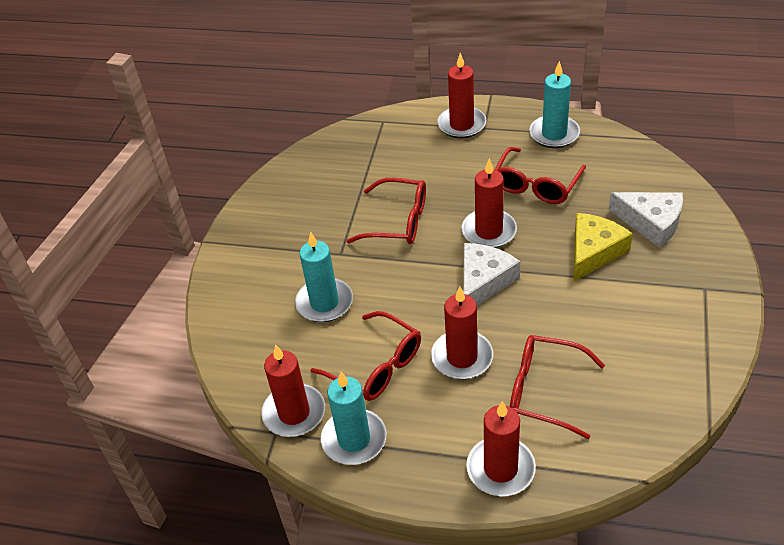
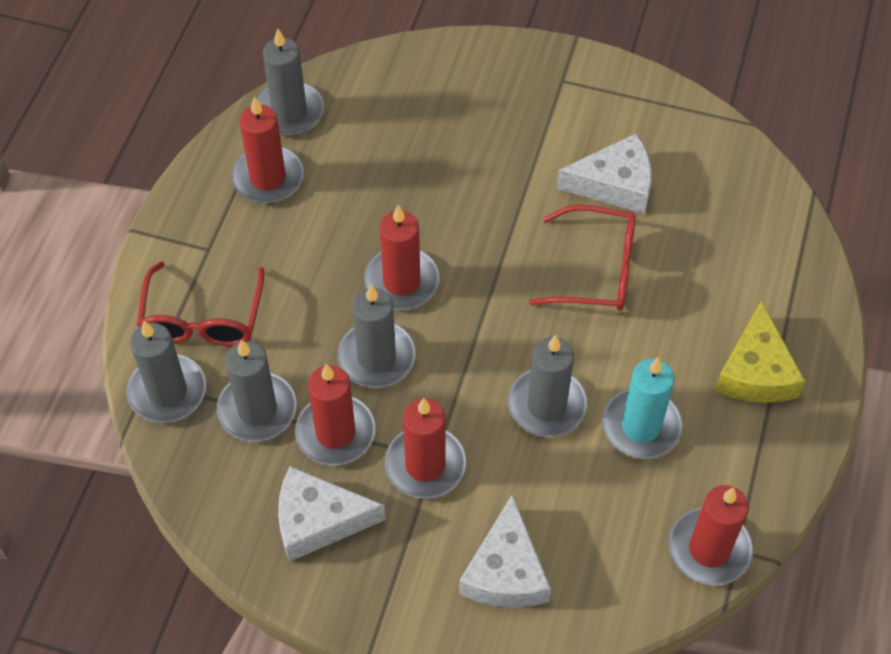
grey candle: 0 -> 5
red glasses: 4 -> 2
turquoise candle: 3 -> 1
white cheese: 2 -> 3

